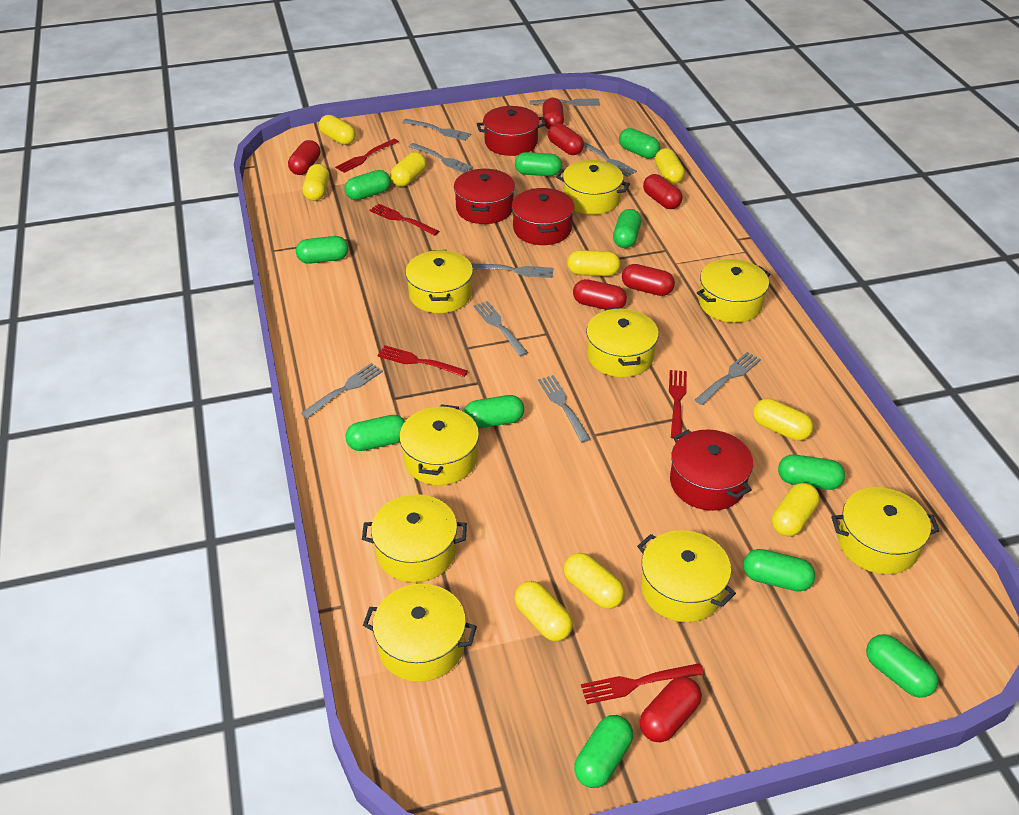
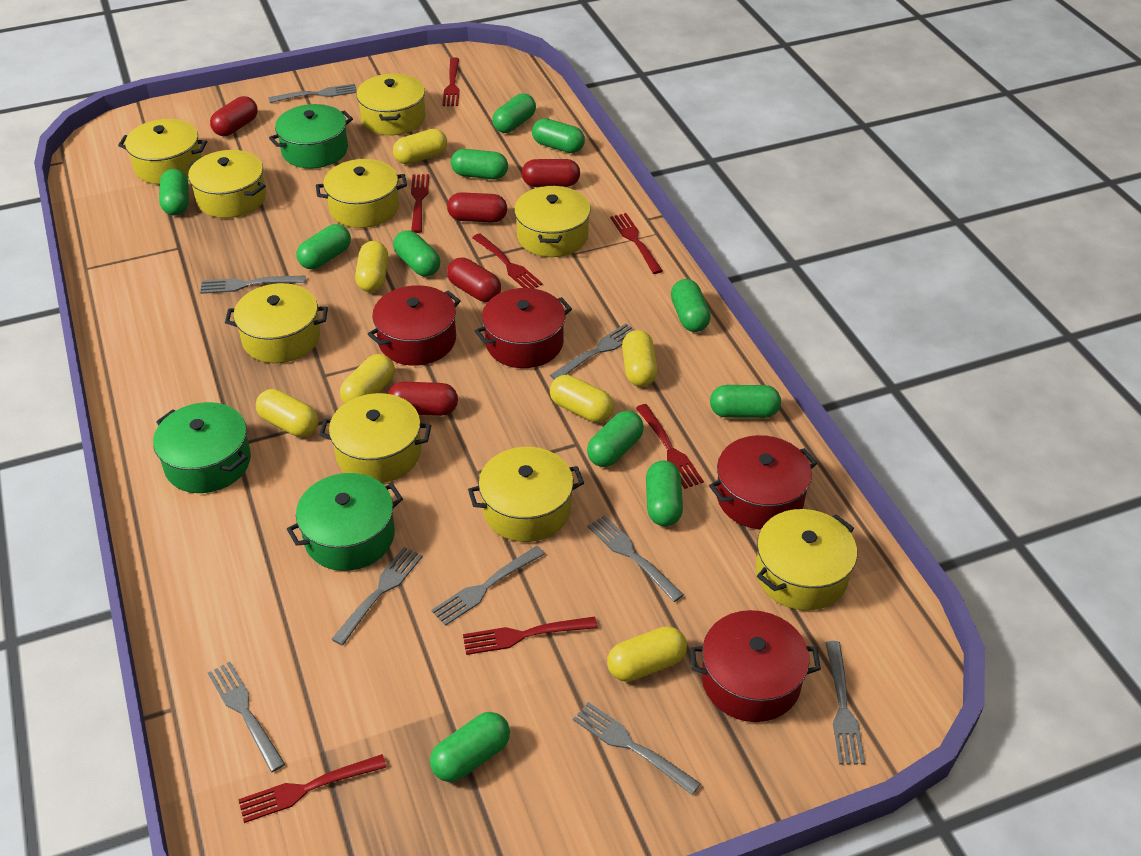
green pot: 0 -> 3
red capsule: 7 -> 5
red fork: 5 -> 7
yellow capsule: 9 -> 7

